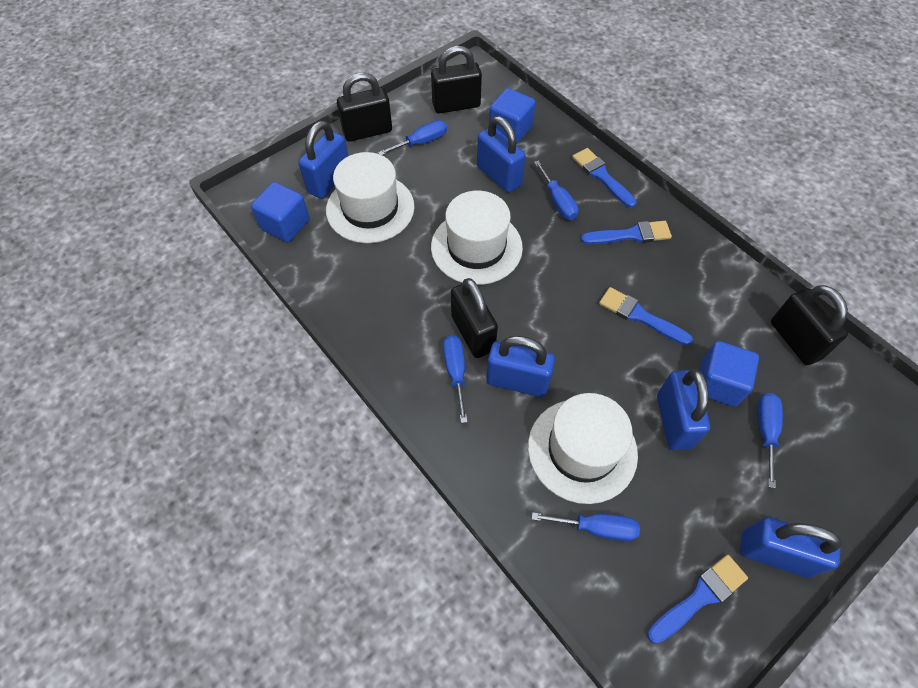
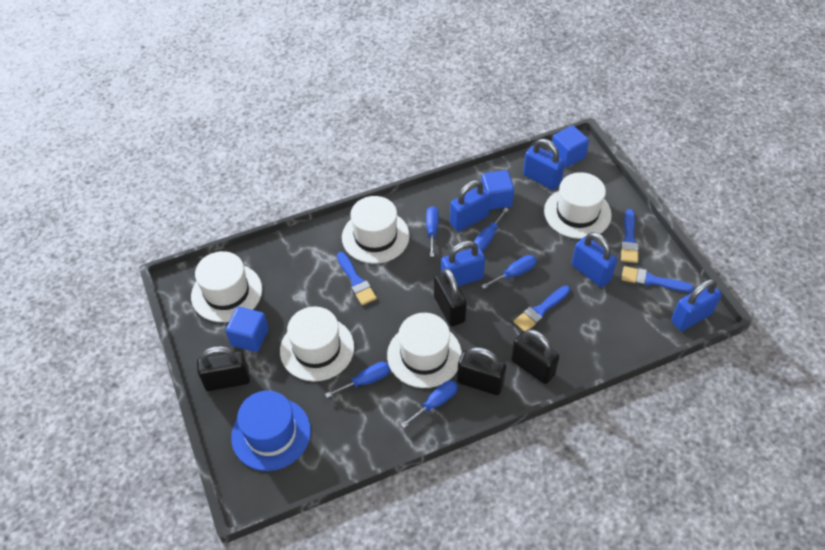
blue hat: 0 -> 1
white hat: 3 -> 5

